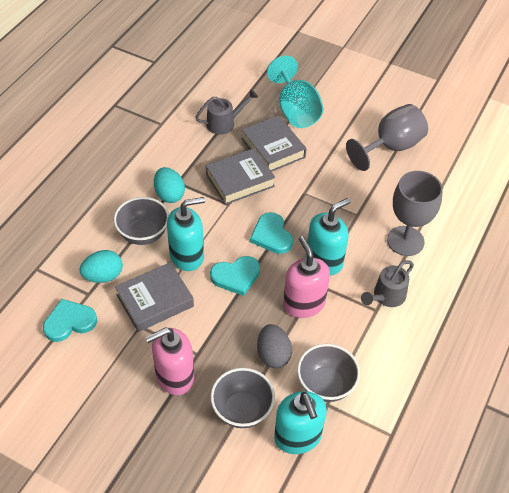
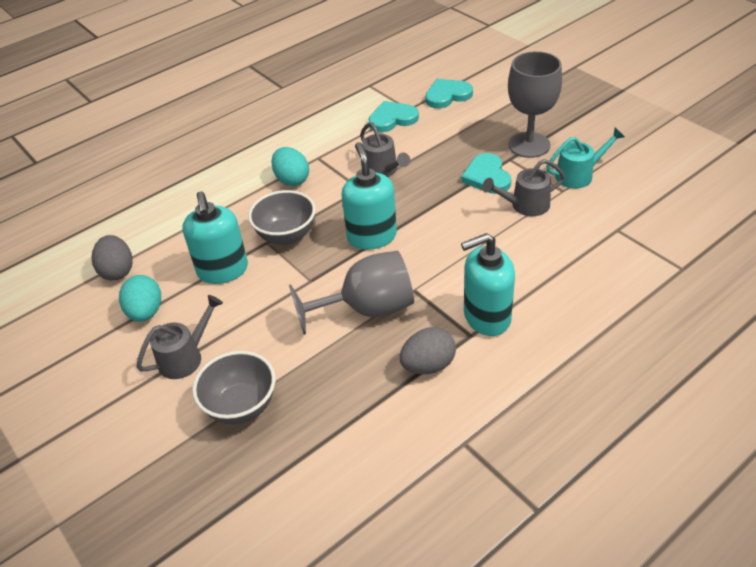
grey book: 3 -> 0
grey bowl: 3 -> 2
grey egg: 1 -> 2
grey watering can: 2 -> 3
pink soap dispenser: 2 -> 0
turquoise goblet: 1 -> 0
turquoise watering can: 0 -> 1

